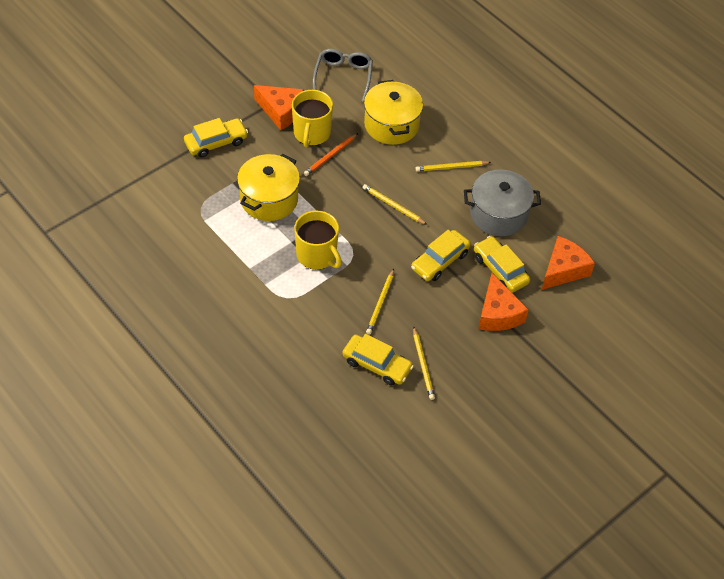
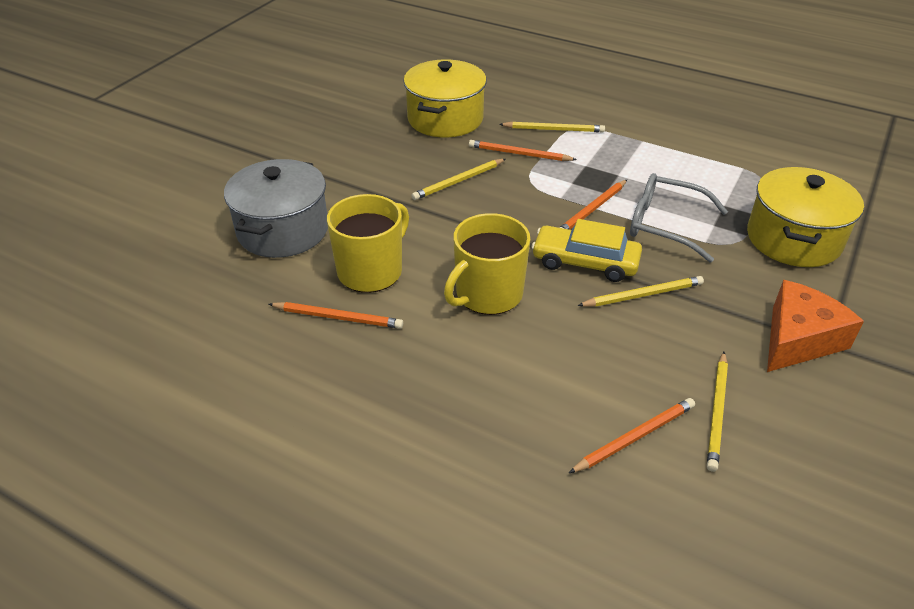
orange cheese: 3 -> 1
orange pencil: 1 -> 4
yellow car: 4 -> 1

